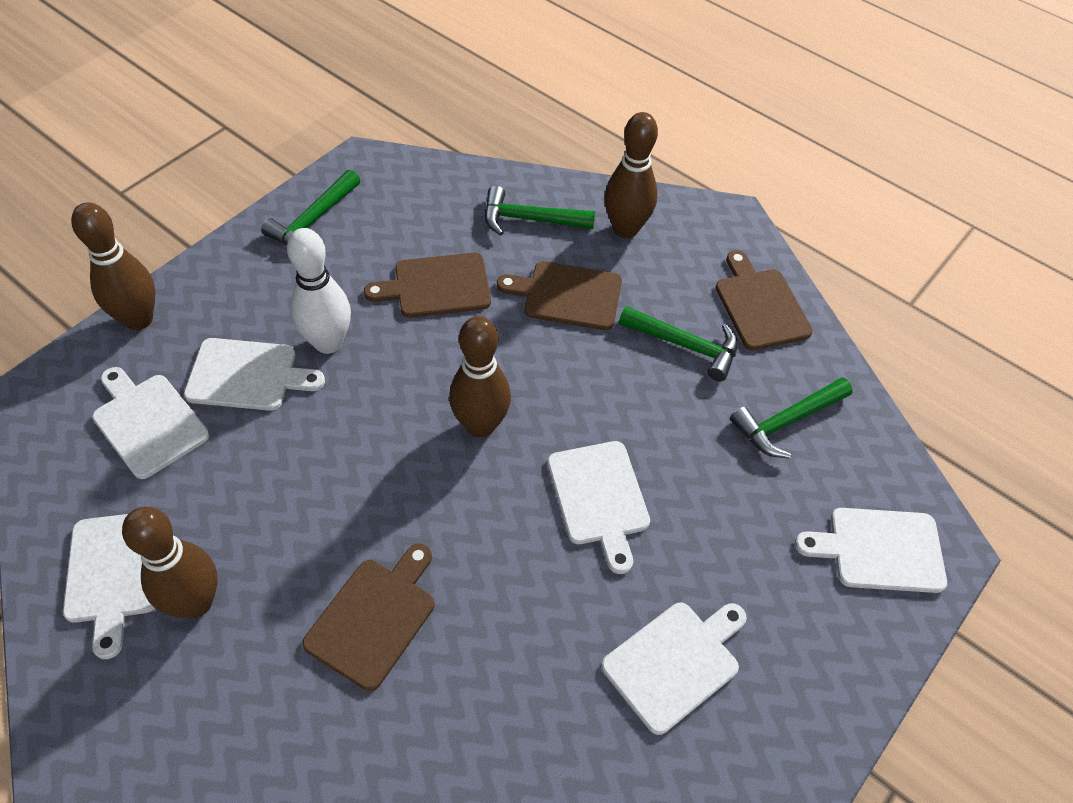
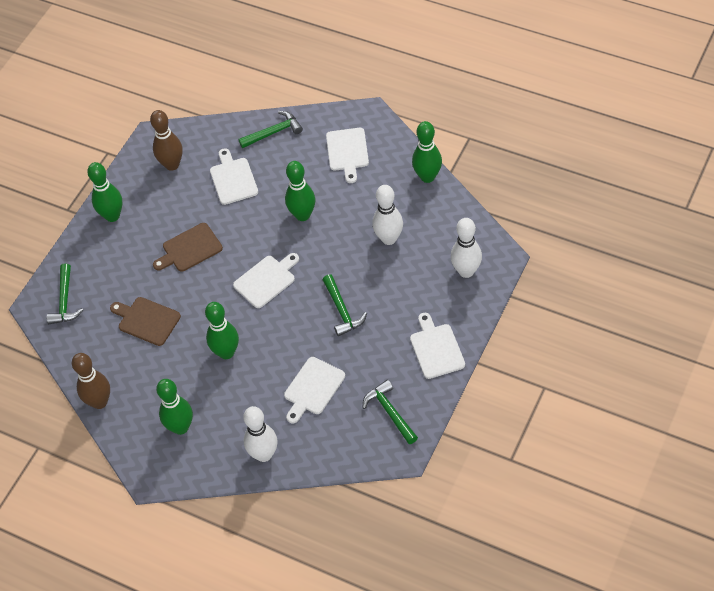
brown bowling pin: 4 -> 2
brown cutting board: 4 -> 2
green bowling pin: 0 -> 5
white bowling pin: 1 -> 3
white cutting board: 6 -> 5

